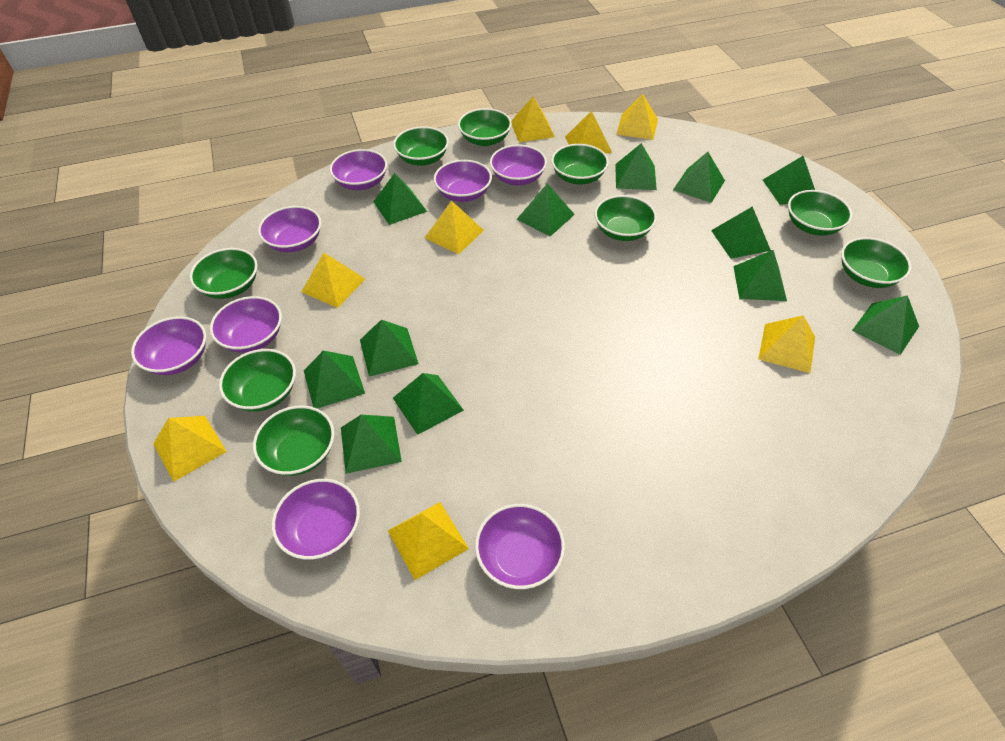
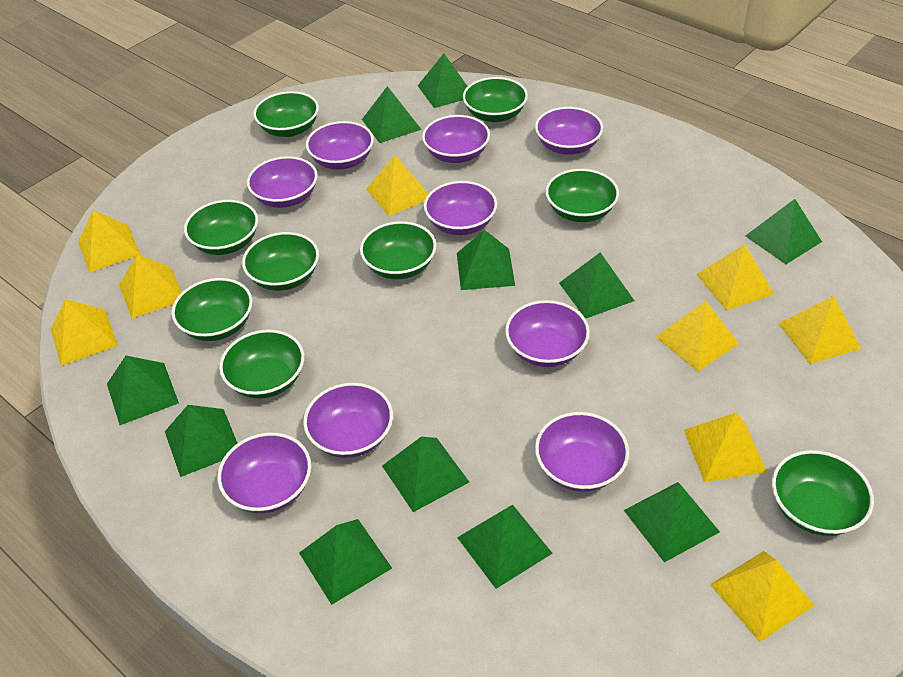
green pyramid: 12 -> 11
purple bowl: 8 -> 9
yellow pyramid: 8 -> 9

